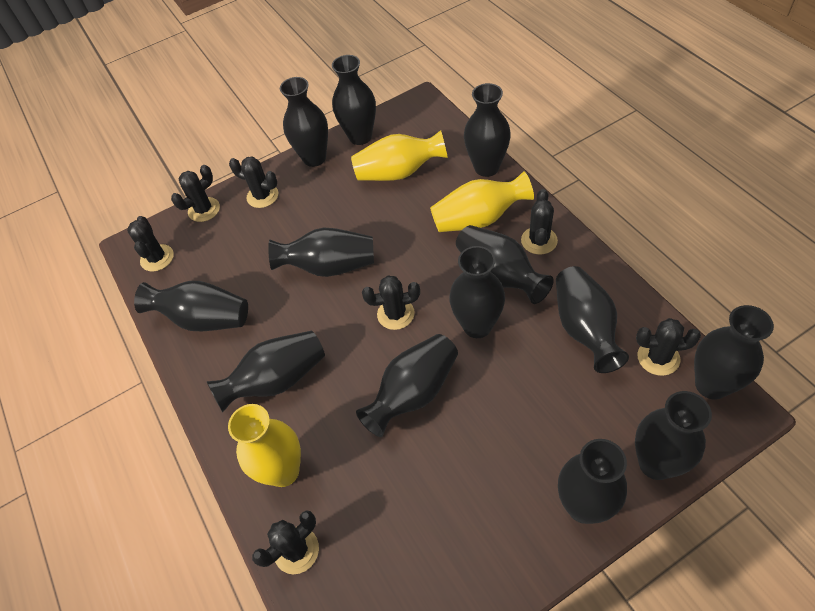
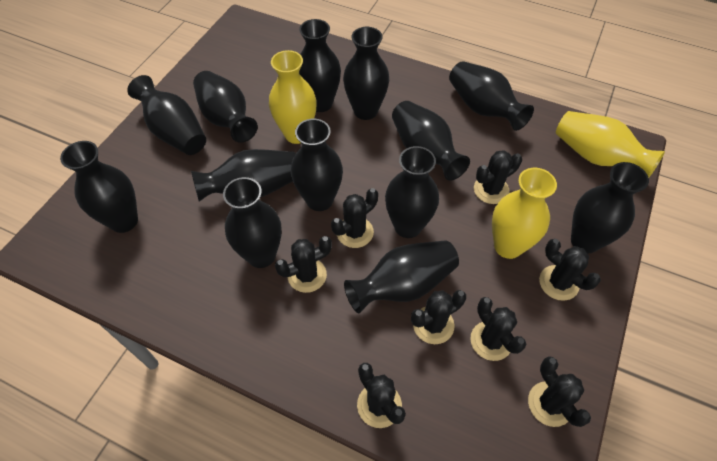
black cactus: 7 -> 8

